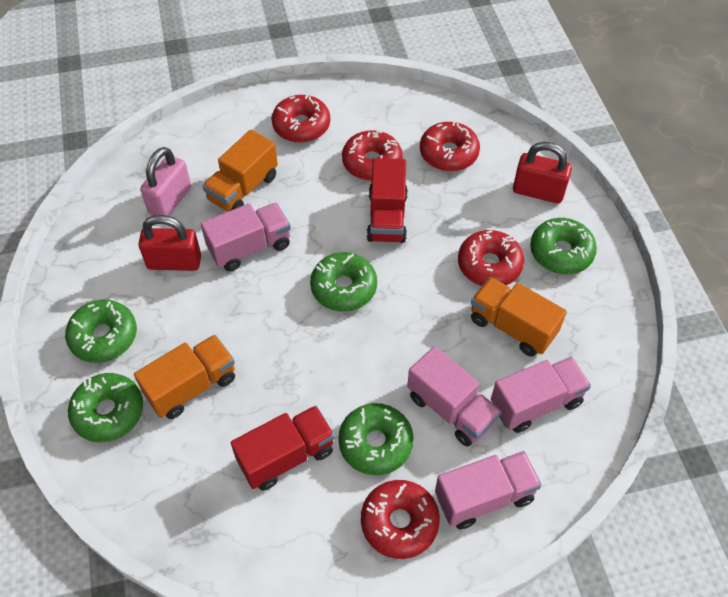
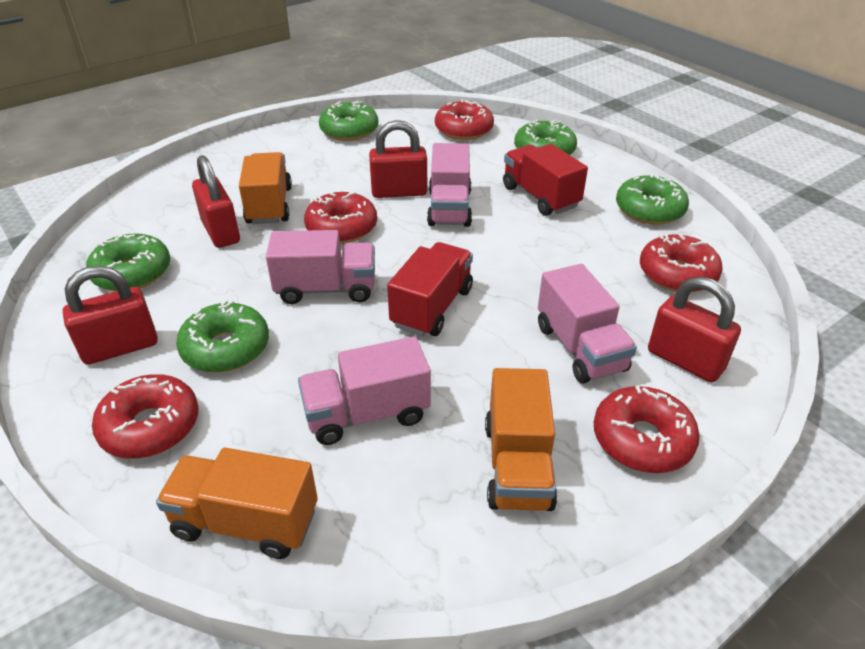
pink padlock: 1 -> 0
red padlock: 2 -> 4

